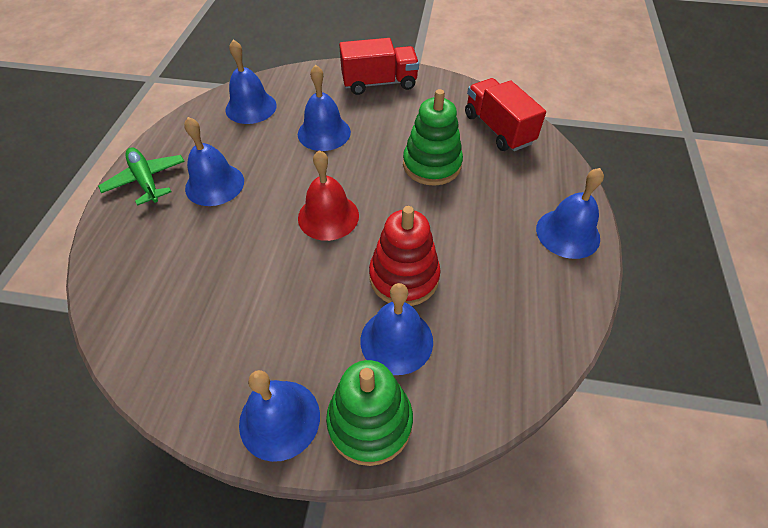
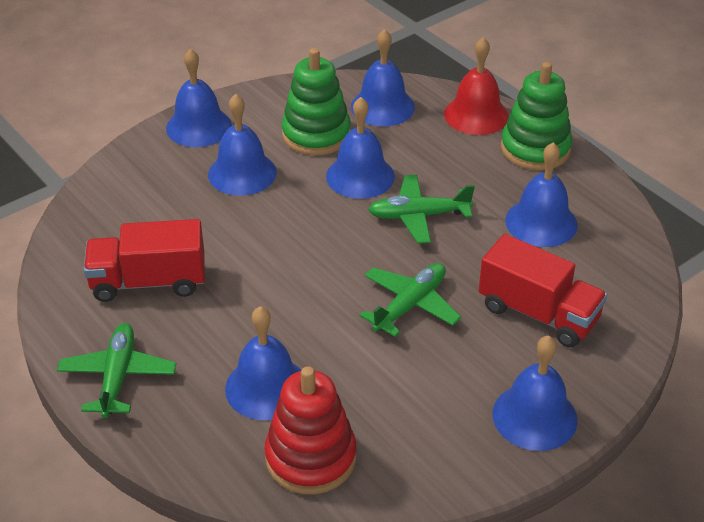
blue bell: 6 -> 7
green plane: 1 -> 3

